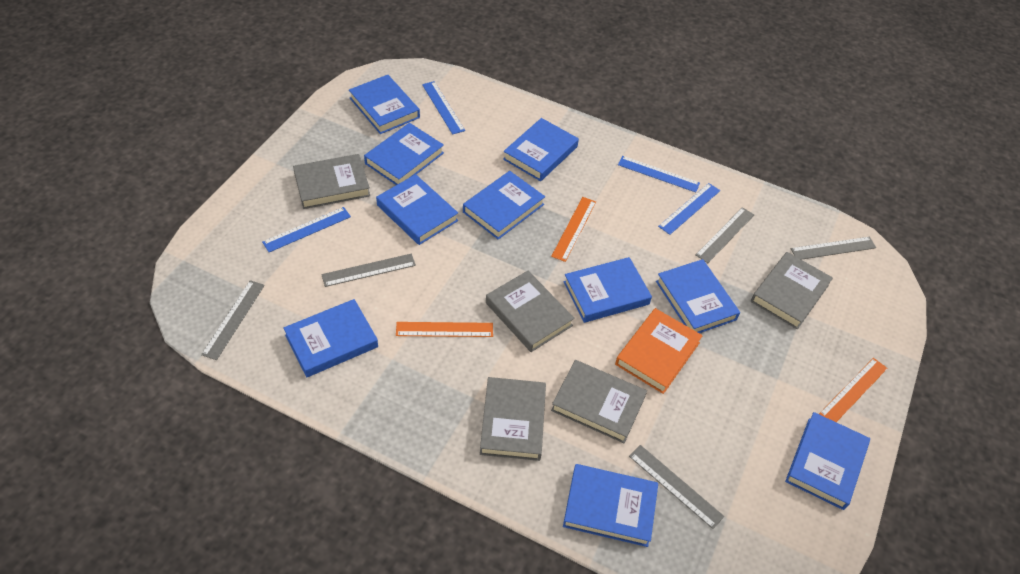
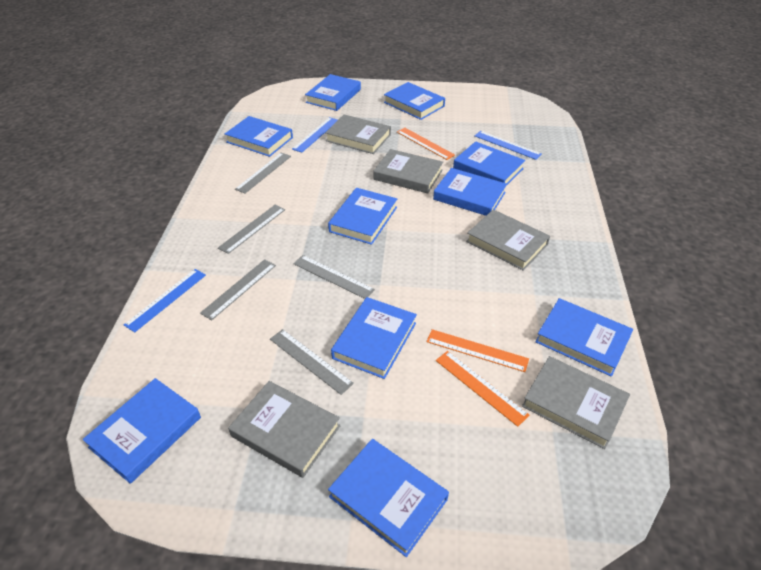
blue ruler: 4 -> 3
orange book: 1 -> 0

